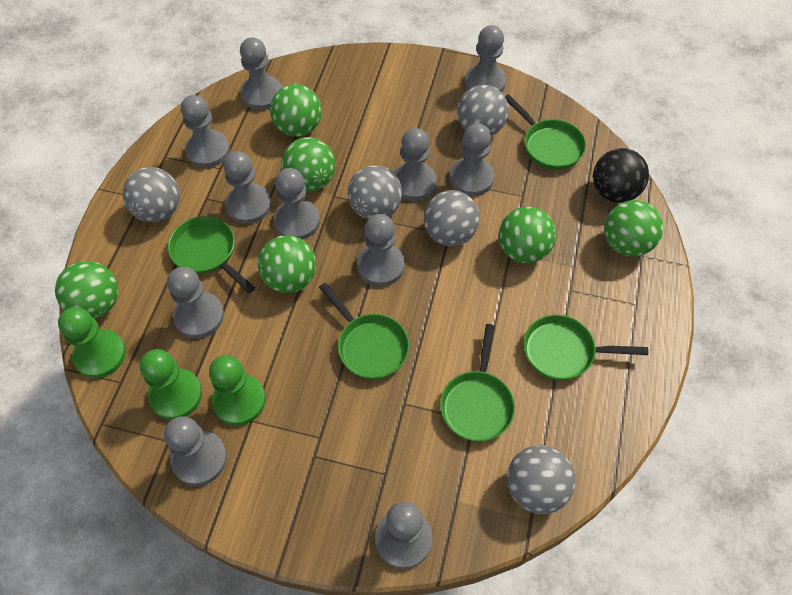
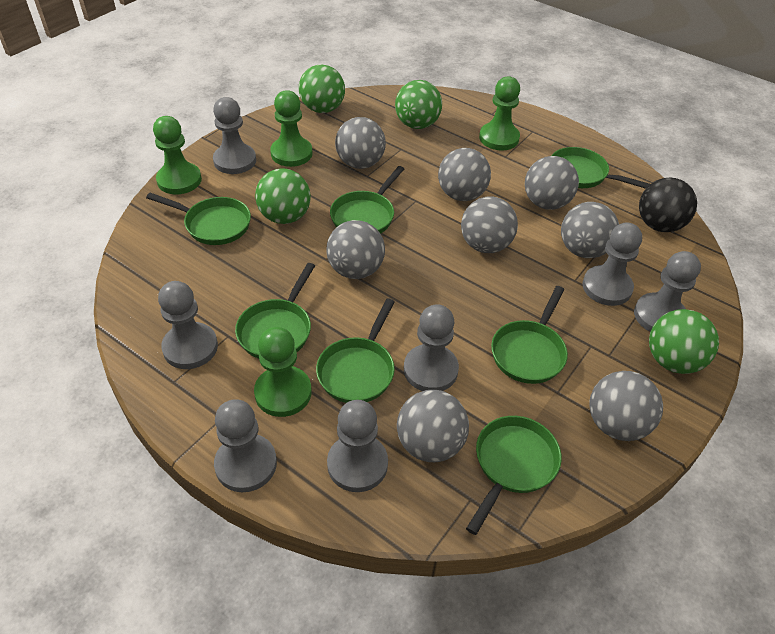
green ball: 6 -> 4
green pan: 5 -> 7
green pawn: 3 -> 4
grey ball: 5 -> 8
grey pawn: 11 -> 7

